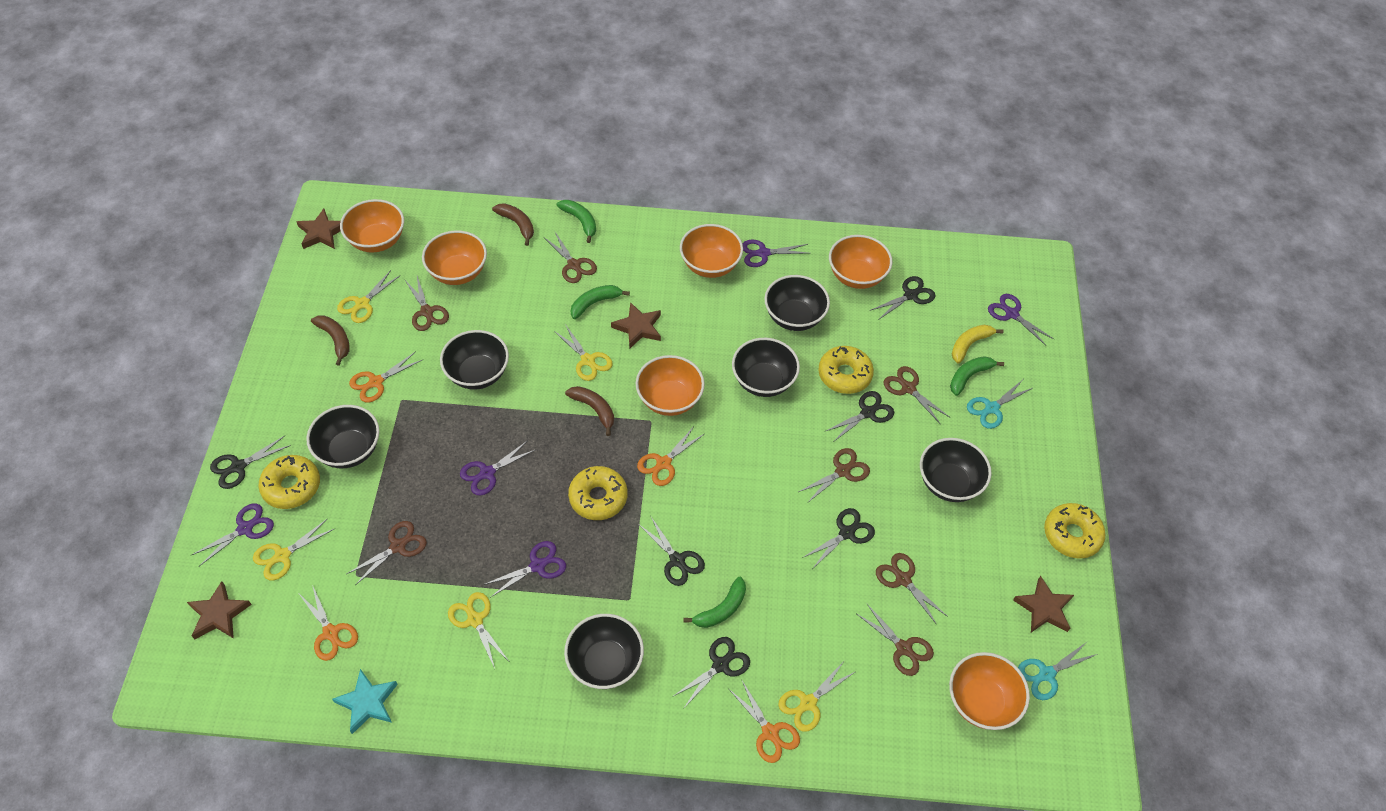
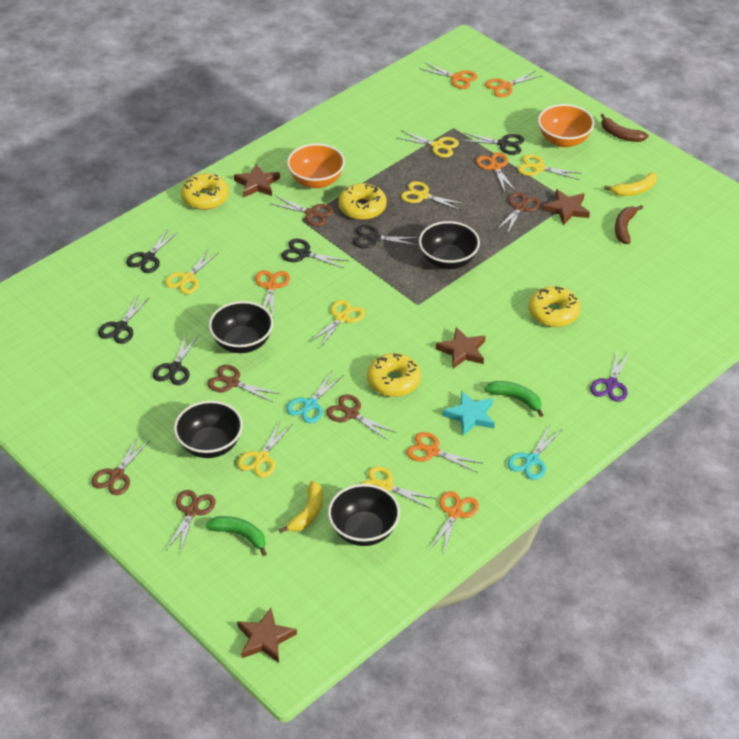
black bowl: 6 -> 4
brown banana: 3 -> 2
brown scissors: 7 -> 6
green banana: 4 -> 2
orange bowl: 6 -> 2
orange scissors: 4 -> 6
purple scissors: 5 -> 1
yellow banana: 1 -> 2
yellow scissors: 5 -> 7

